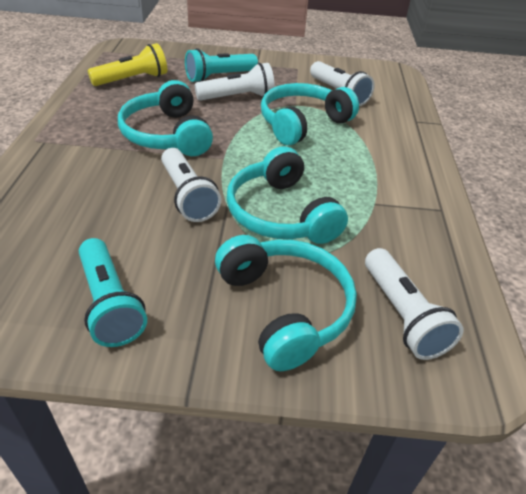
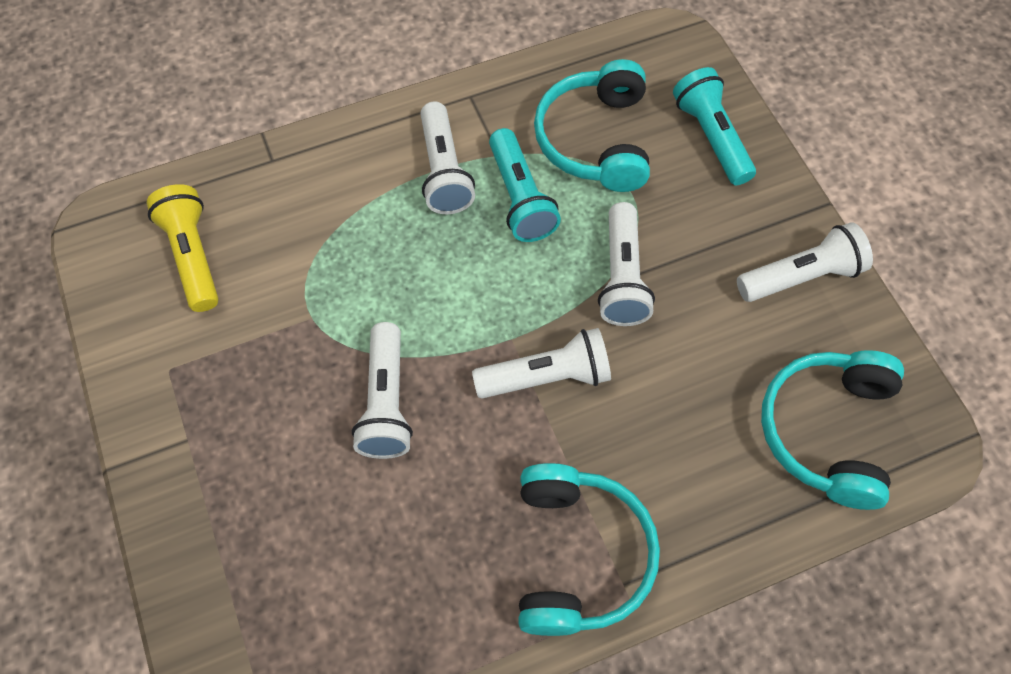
turquoise headphones: 4 -> 3
white flashlight: 4 -> 5

